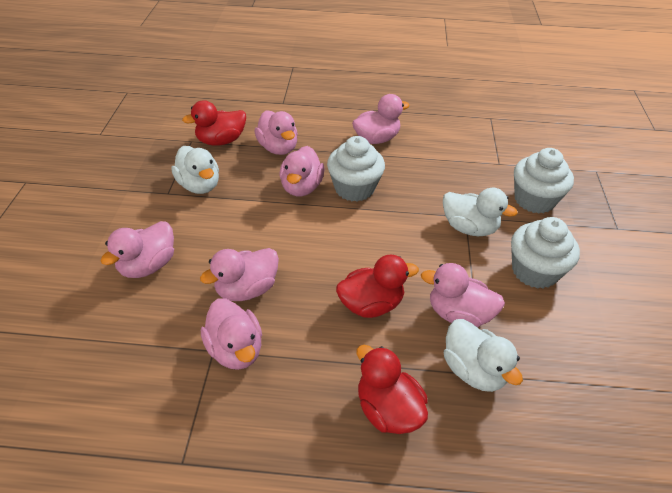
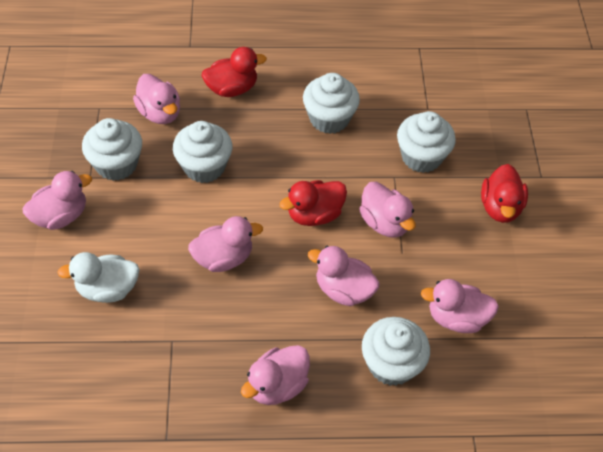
white cupcake: 3 -> 5
white duck: 3 -> 1

